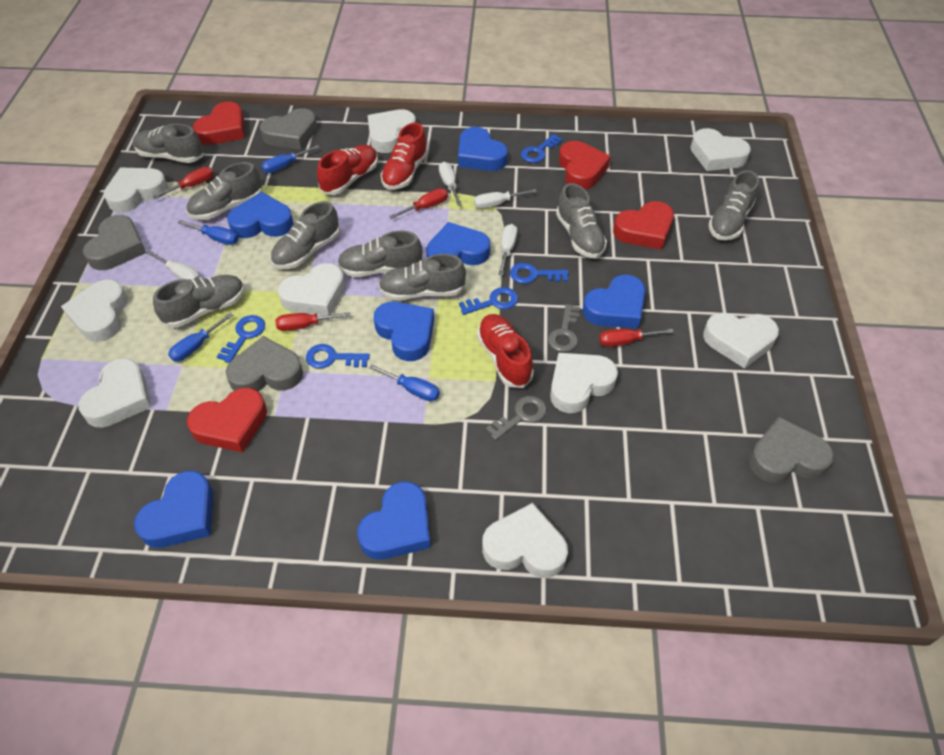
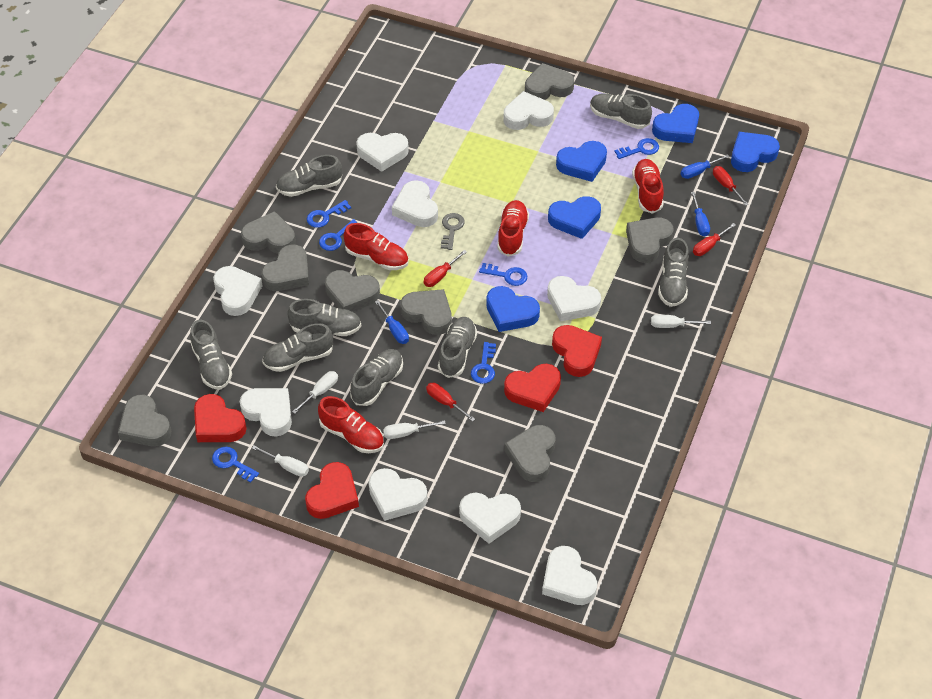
blue heart: 7 -> 5
blue key: 5 -> 6
blue screwdriver: 4 -> 3
grey heart: 4 -> 8
grey key: 2 -> 1
red shoe: 3 -> 4

